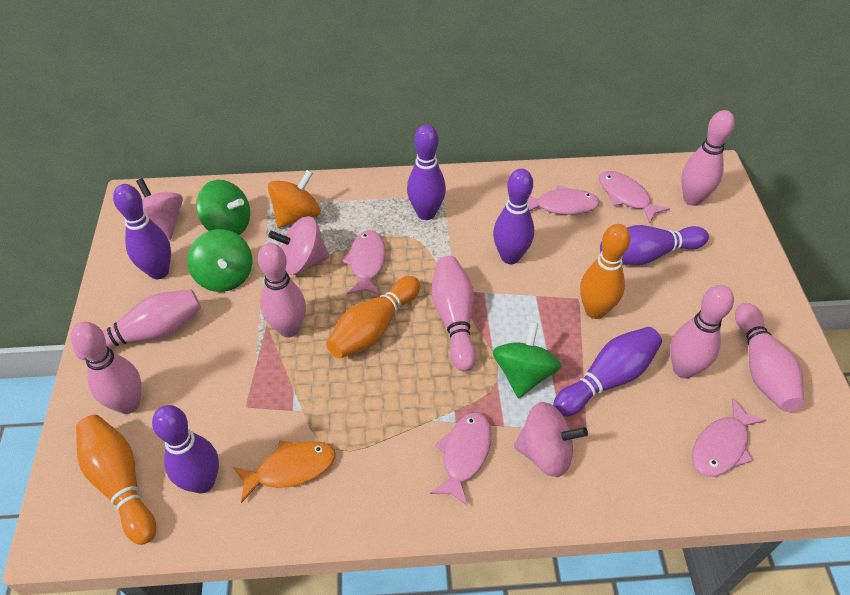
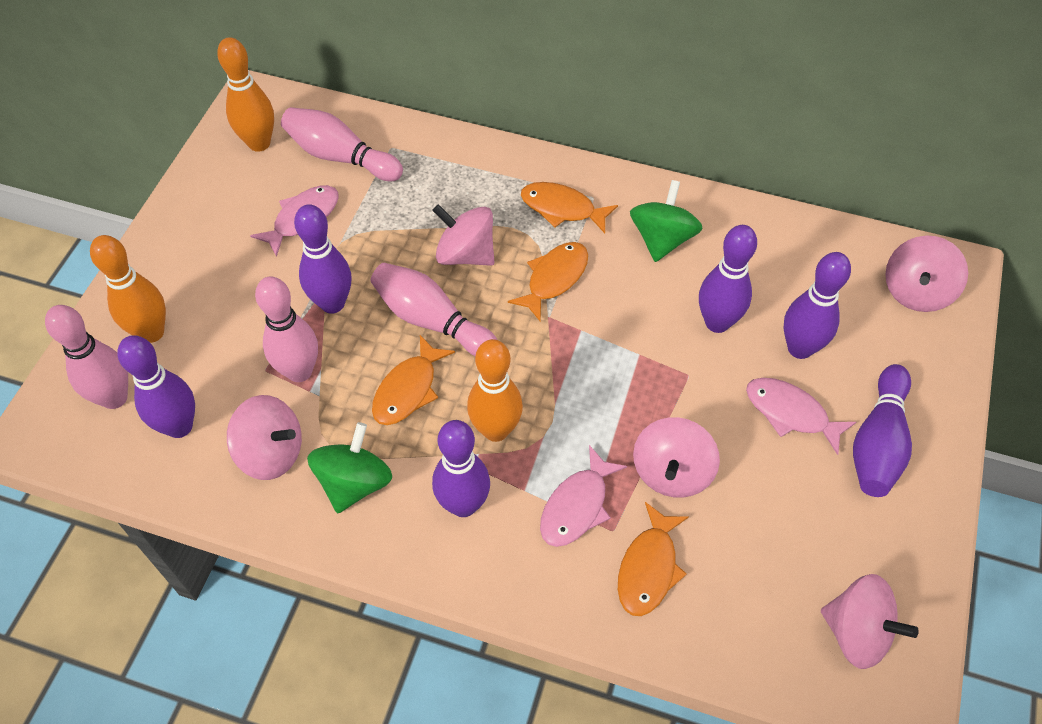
green spinning top: 3 -> 2
orange fish: 1 -> 4
orange spinning top: 1 -> 0
pink bowling pin: 7 -> 4
pink fish: 5 -> 3
pink spinning top: 3 -> 5

